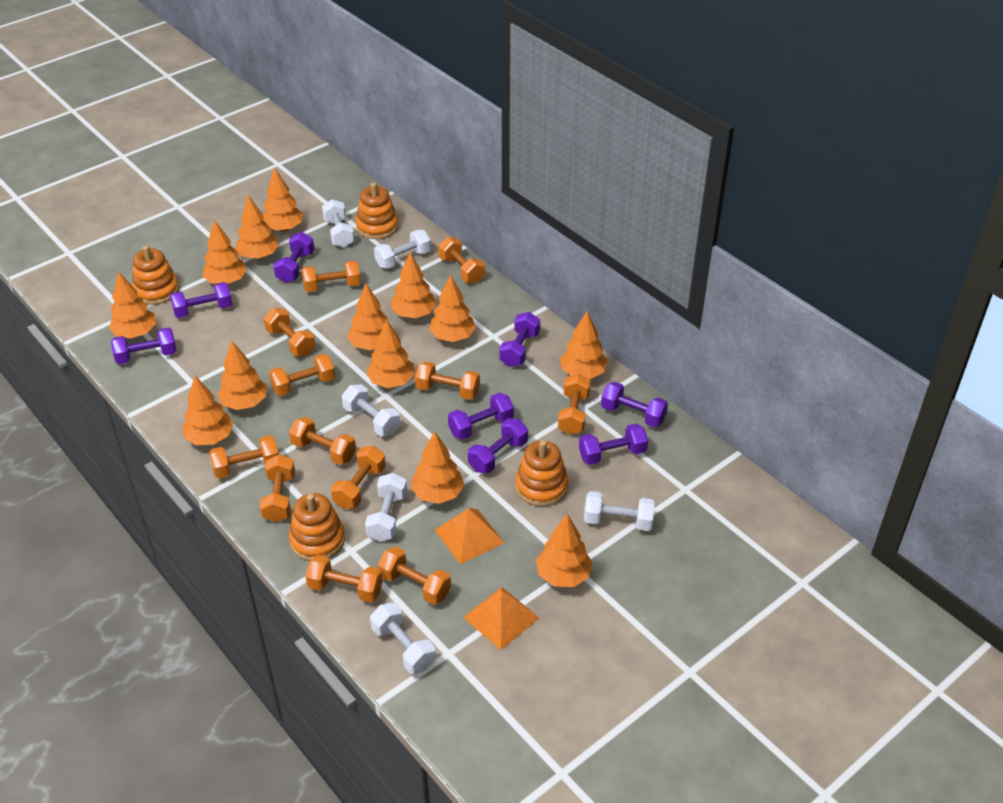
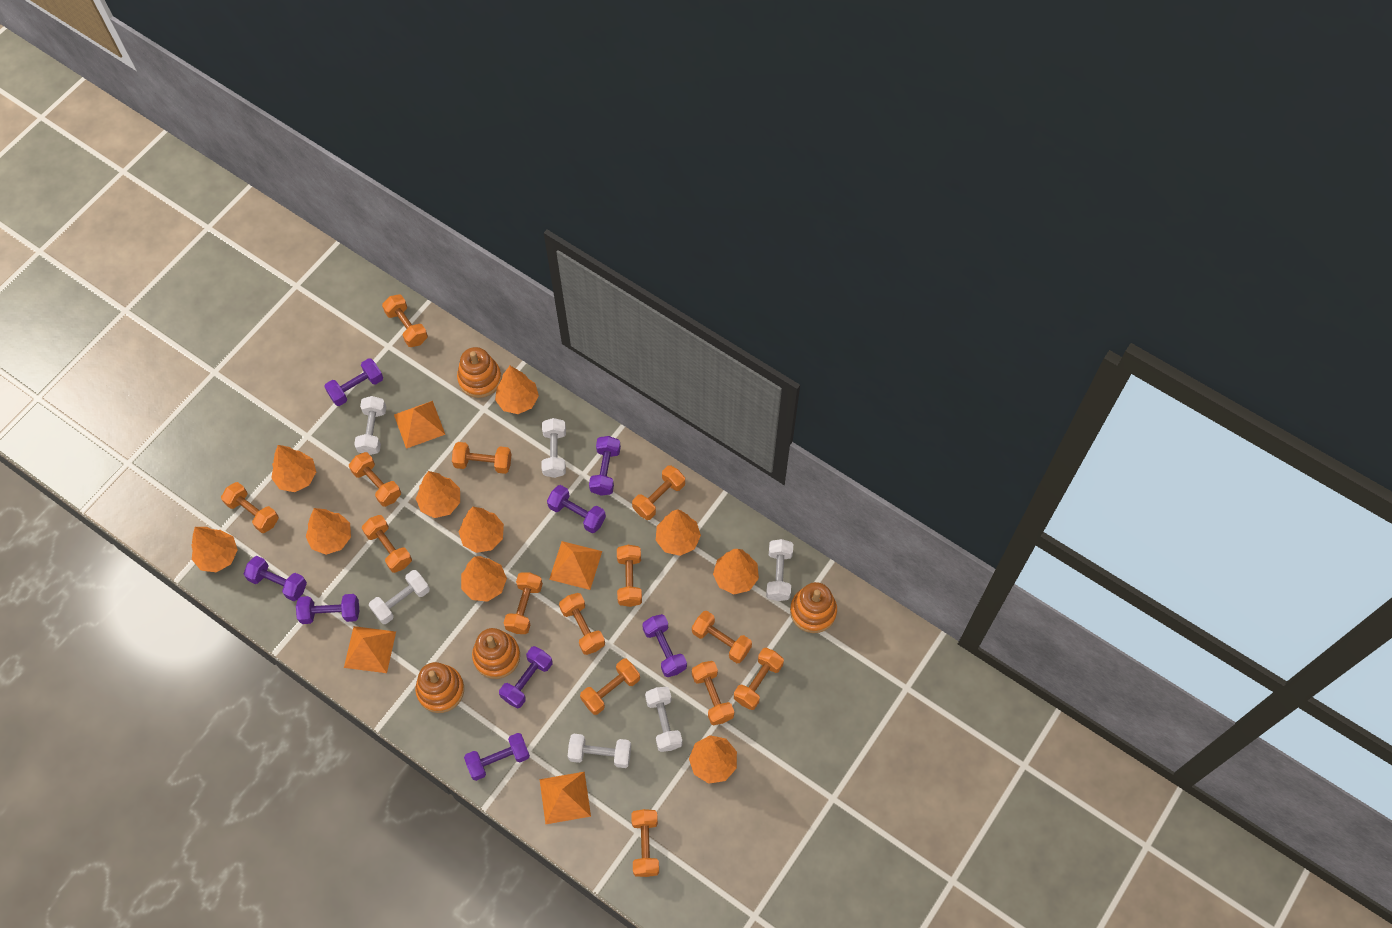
orange dumbbell: 12 -> 14
orange pyramid: 2 -> 4
orange tree: 13 -> 10

